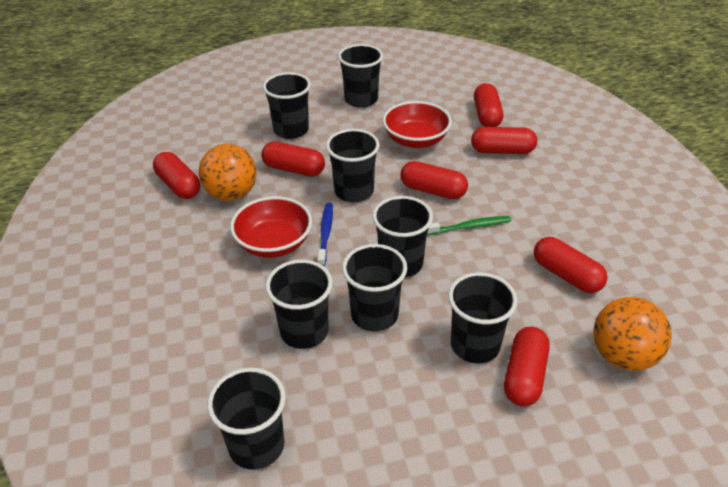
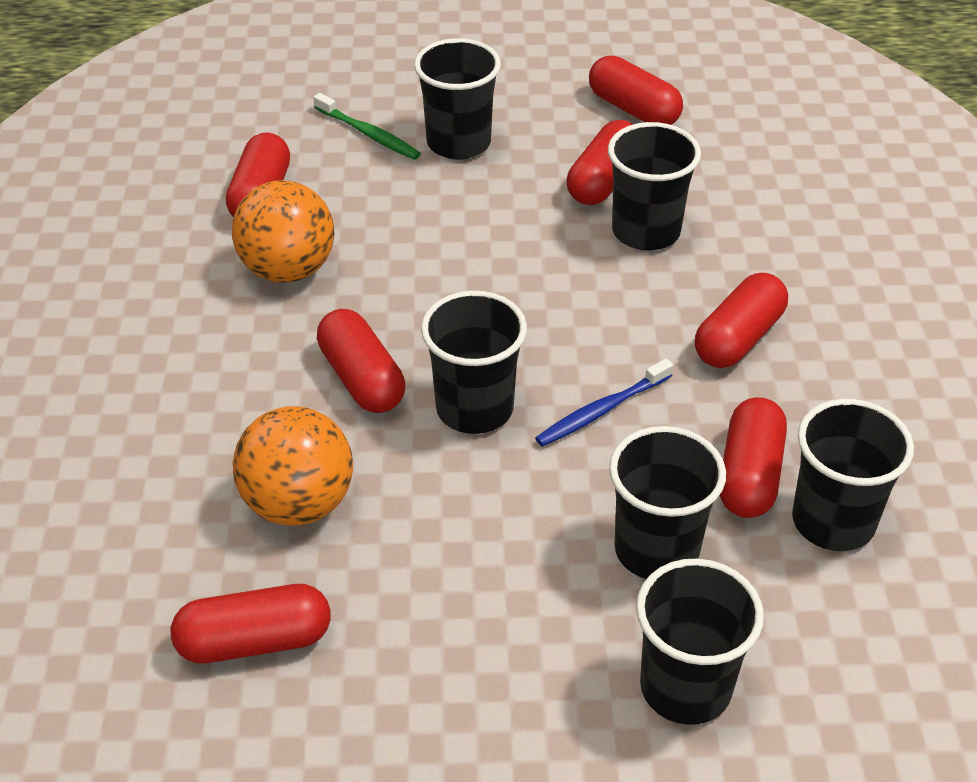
black cup: 8 -> 6
red bowl: 2 -> 0

